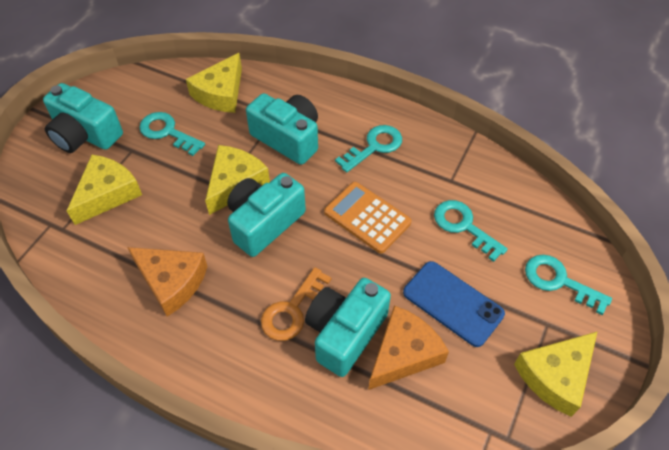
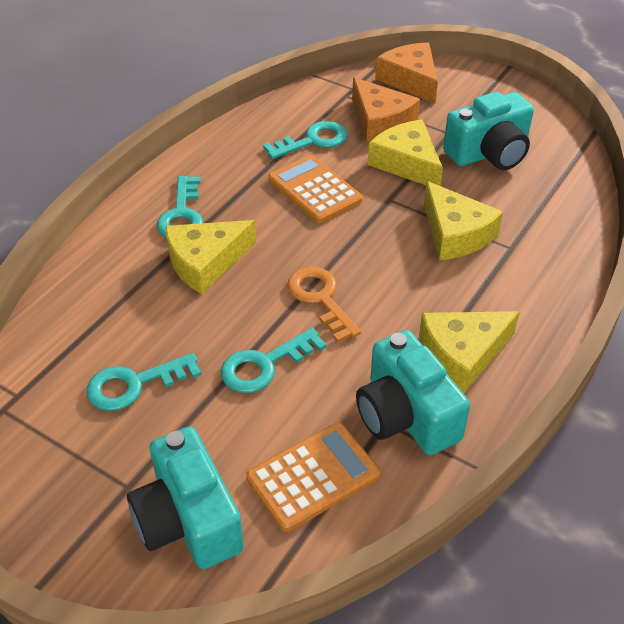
blue phone: 1 -> 0
orange calculator: 1 -> 2
turquoise camera: 4 -> 3

